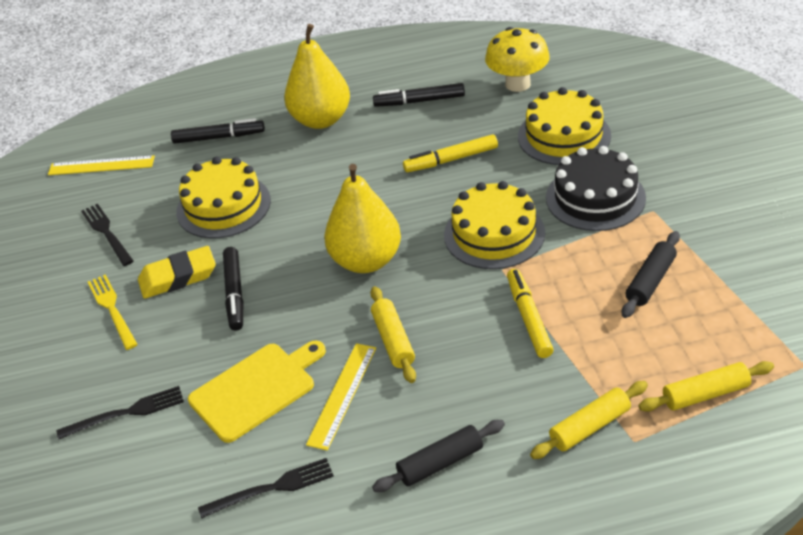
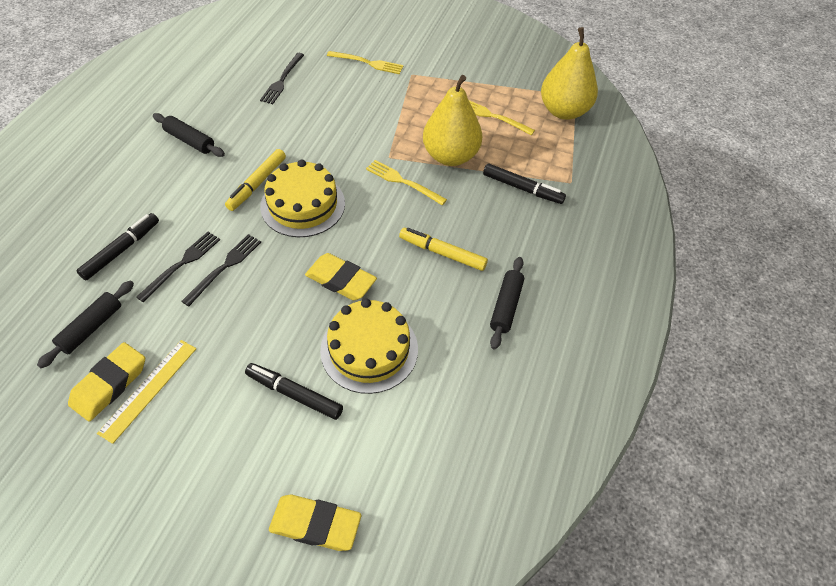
black cake: 1 -> 0
black rolling pin: 2 -> 3
yellow cake: 3 -> 2
yellow cutting board: 1 -> 0
yellow eraser: 1 -> 3
yellow fork: 1 -> 3
yellow mushroom: 1 -> 0
yellow rolling pin: 3 -> 0
yellow ruler: 2 -> 1

